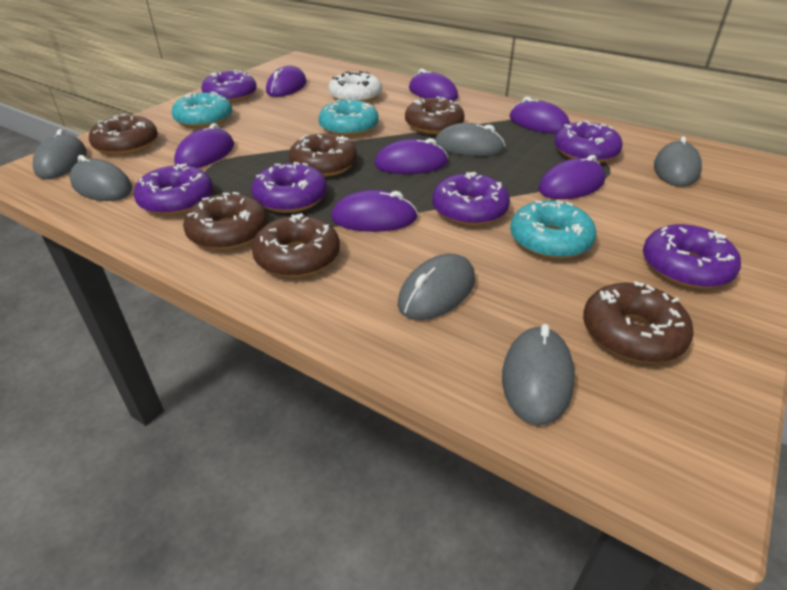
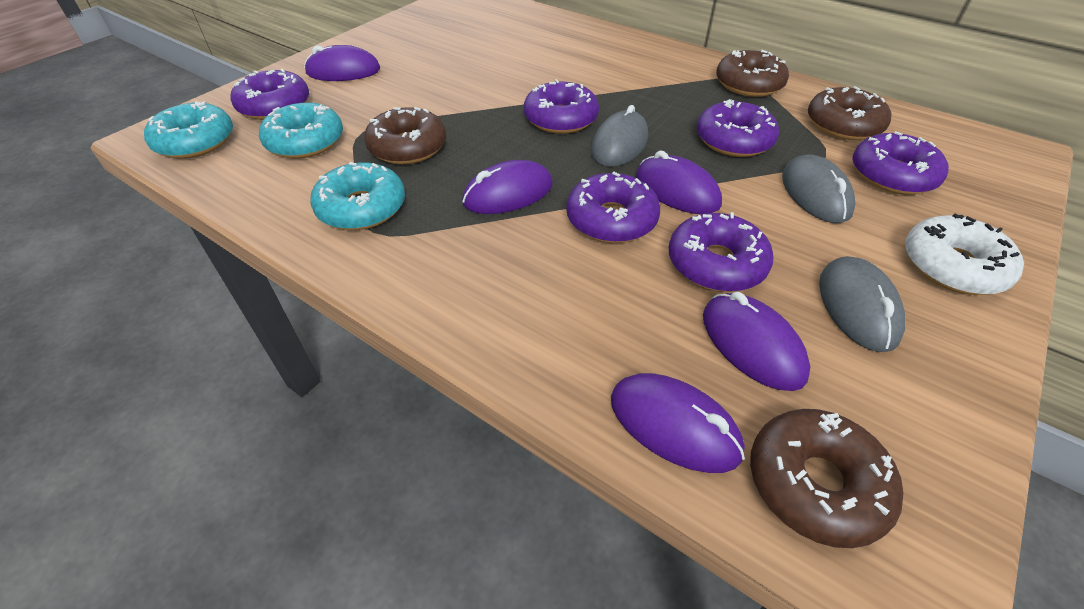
brown donut: 6 -> 4
grey mouse: 6 -> 3
purple mouse: 7 -> 5

